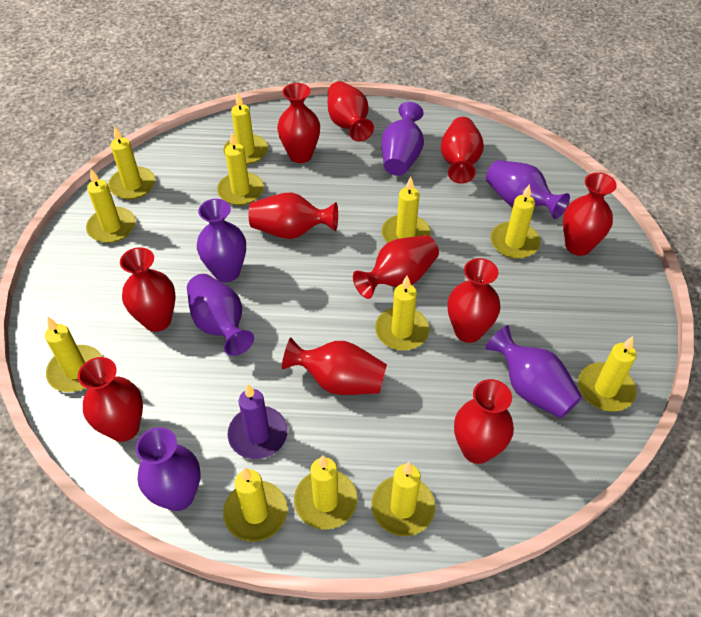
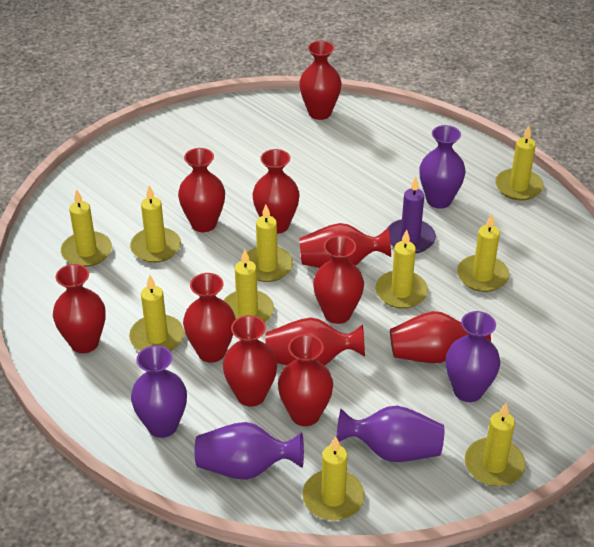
purple vase: 6 -> 5
yellow candle: 12 -> 10

